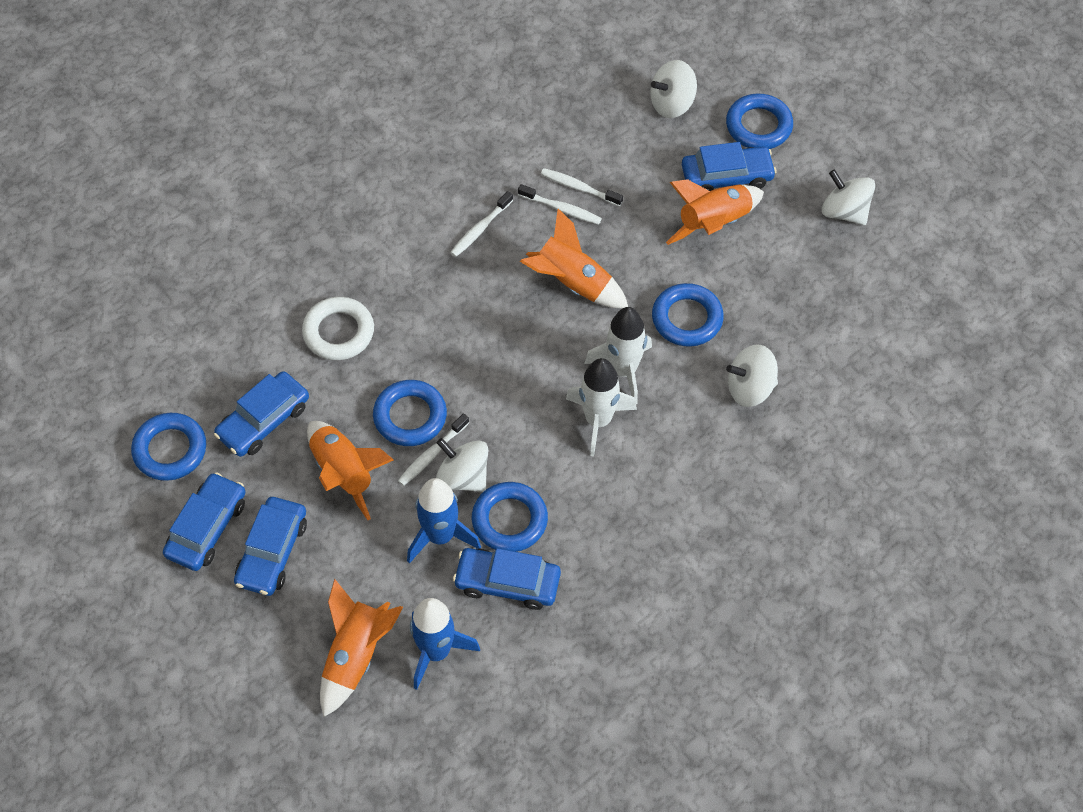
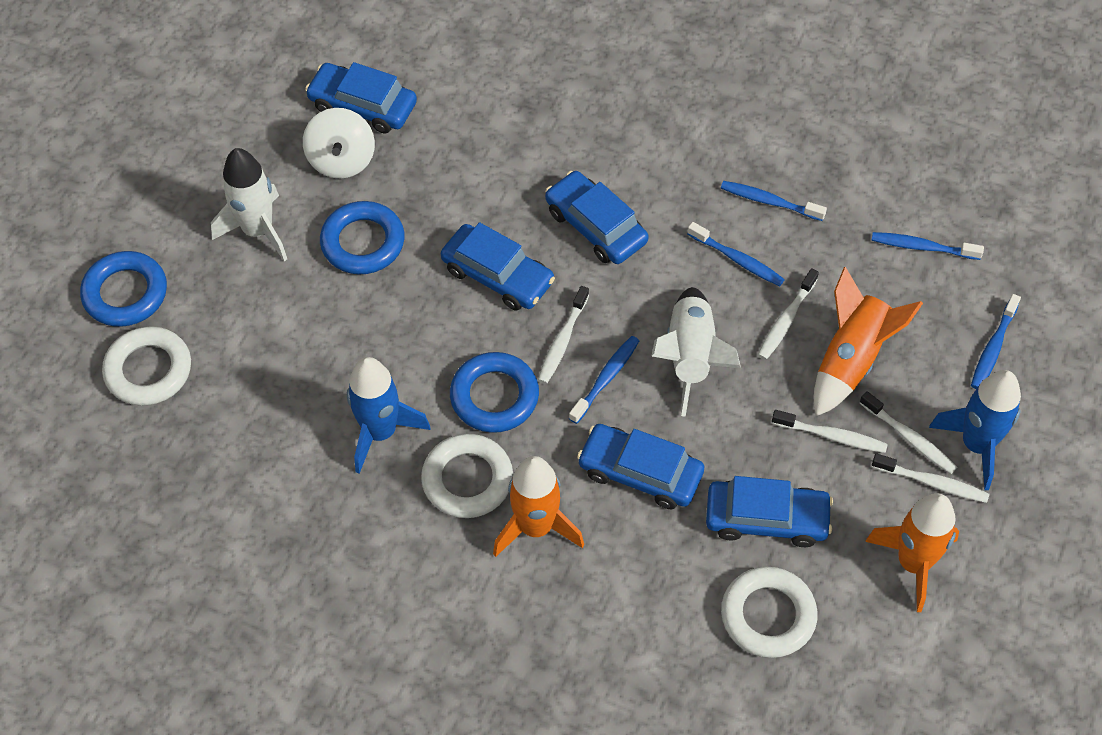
blue ring: 5 -> 3
blue toothbrush: 0 -> 5
orange rocket: 4 -> 3
white ring: 1 -> 3
white spinning top: 4 -> 1
white toothbrush: 4 -> 5

